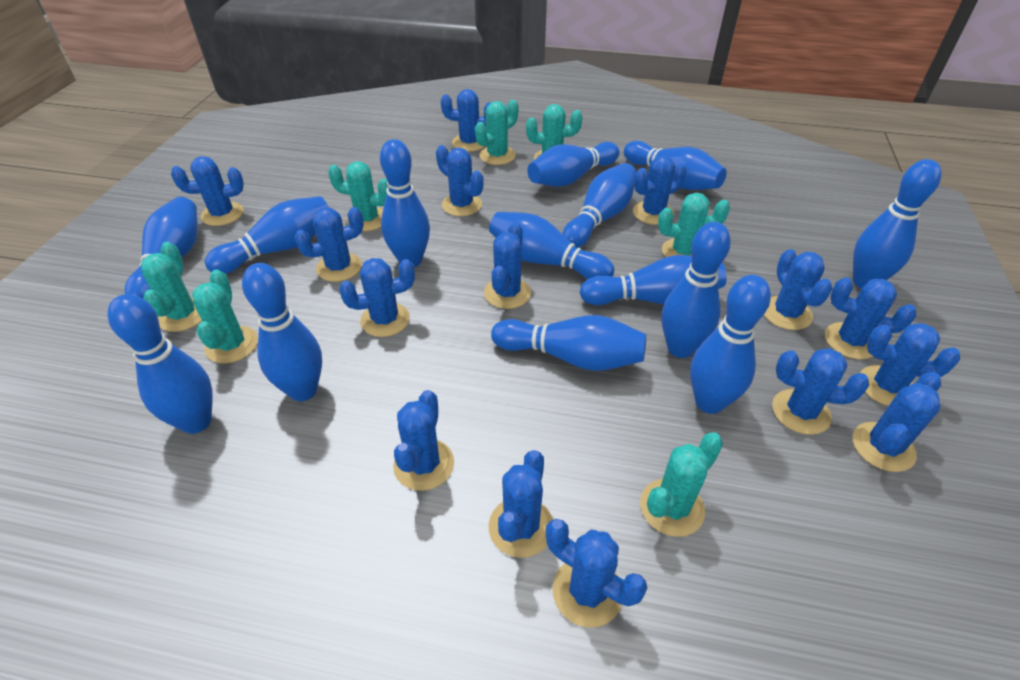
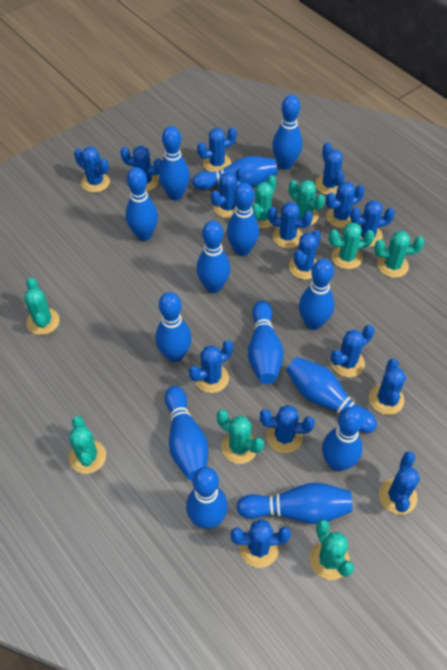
turquoise cactus: 7 -> 8

